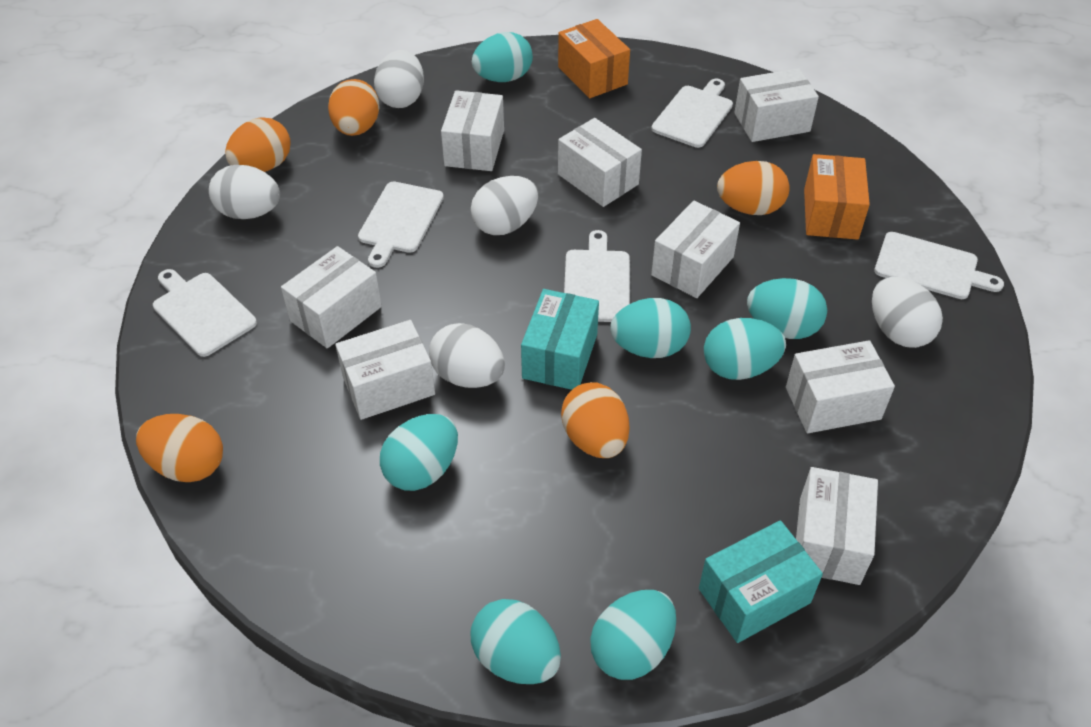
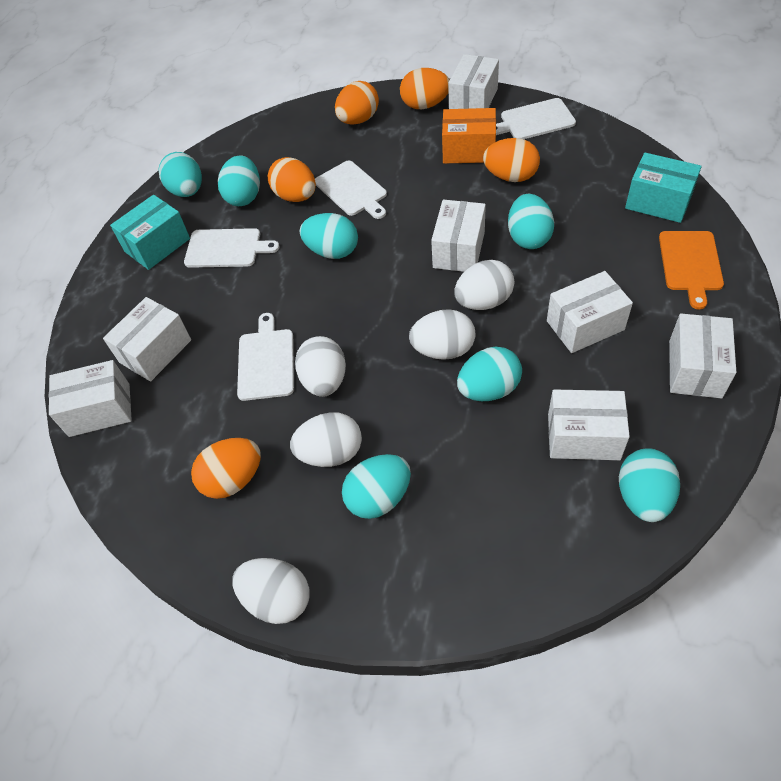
orange box: 2 -> 1
orange cutting board: 0 -> 1
white box: 8 -> 7
white cutting board: 5 -> 4

